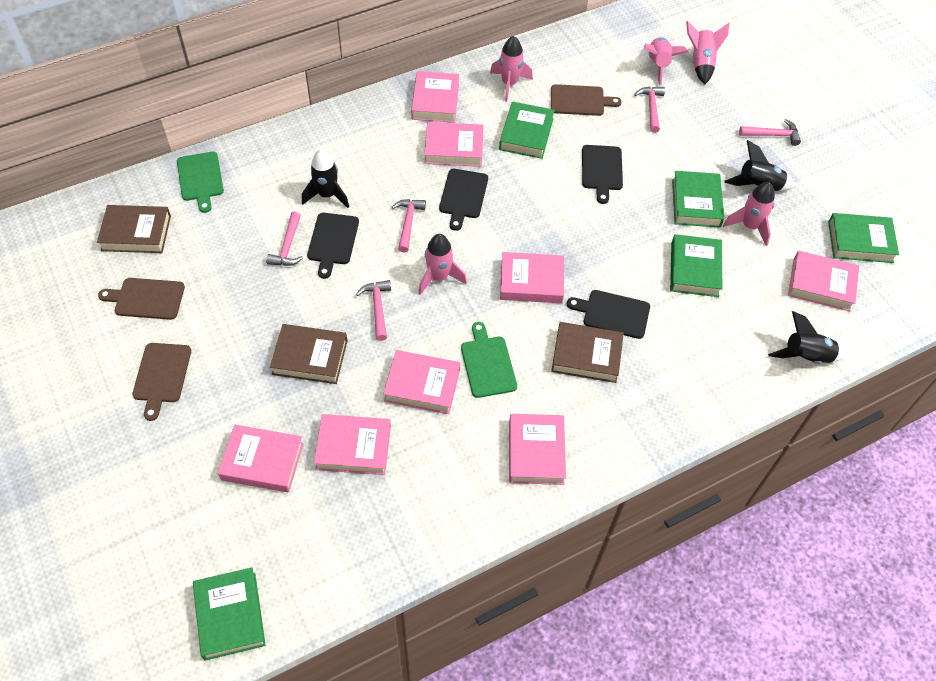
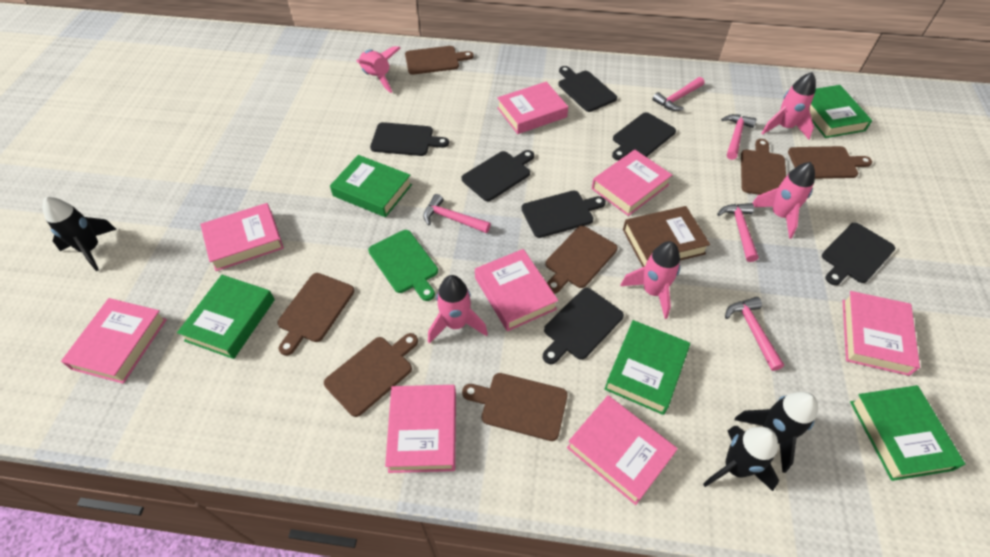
black cutting board: 4 -> 7
brown book: 3 -> 1
brown cutting board: 3 -> 7
green cutting board: 2 -> 1

